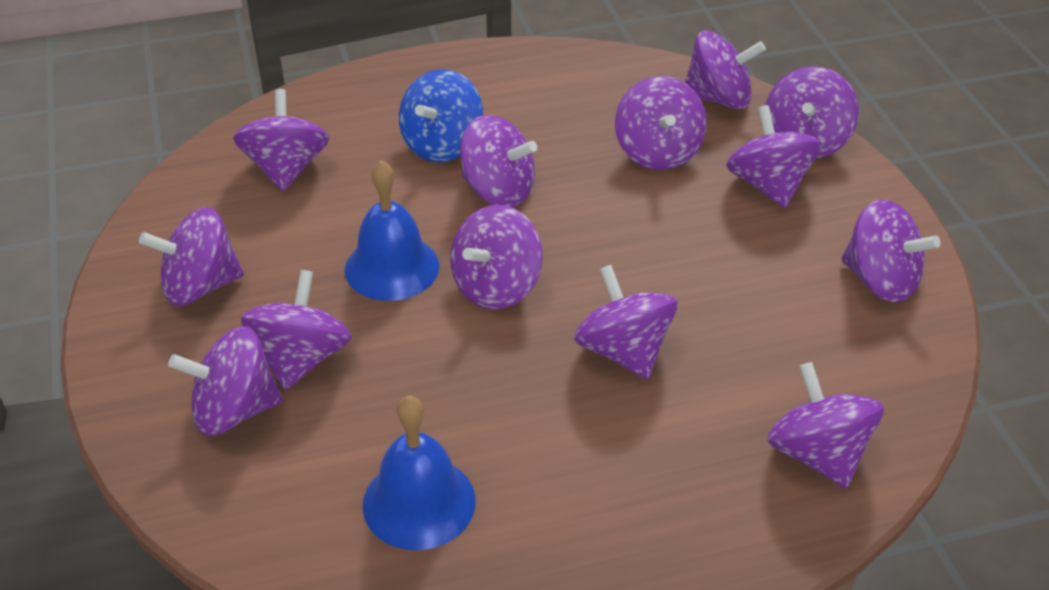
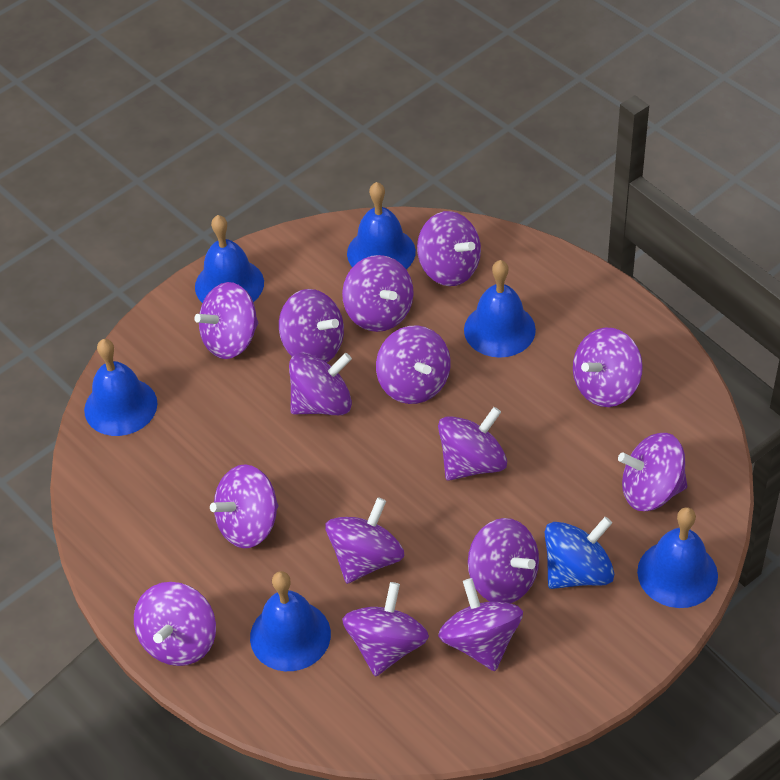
blue bell: 2 -> 6
purple spinning top: 13 -> 15

